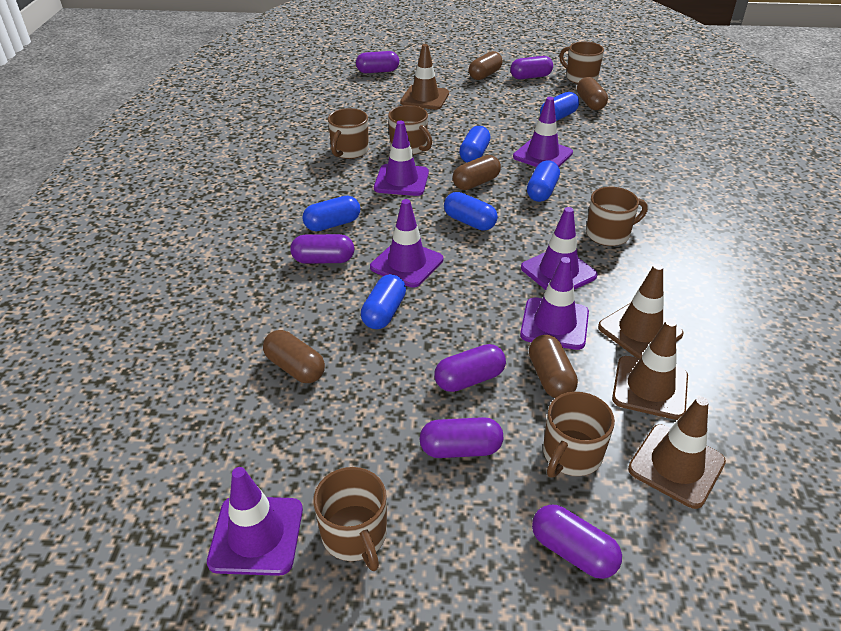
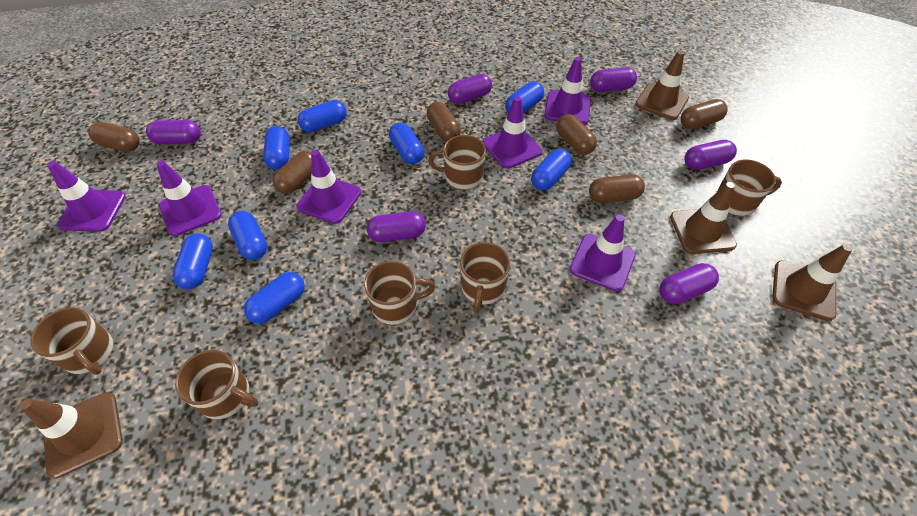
blue capsule: 6 -> 8
brown capsule: 5 -> 6

